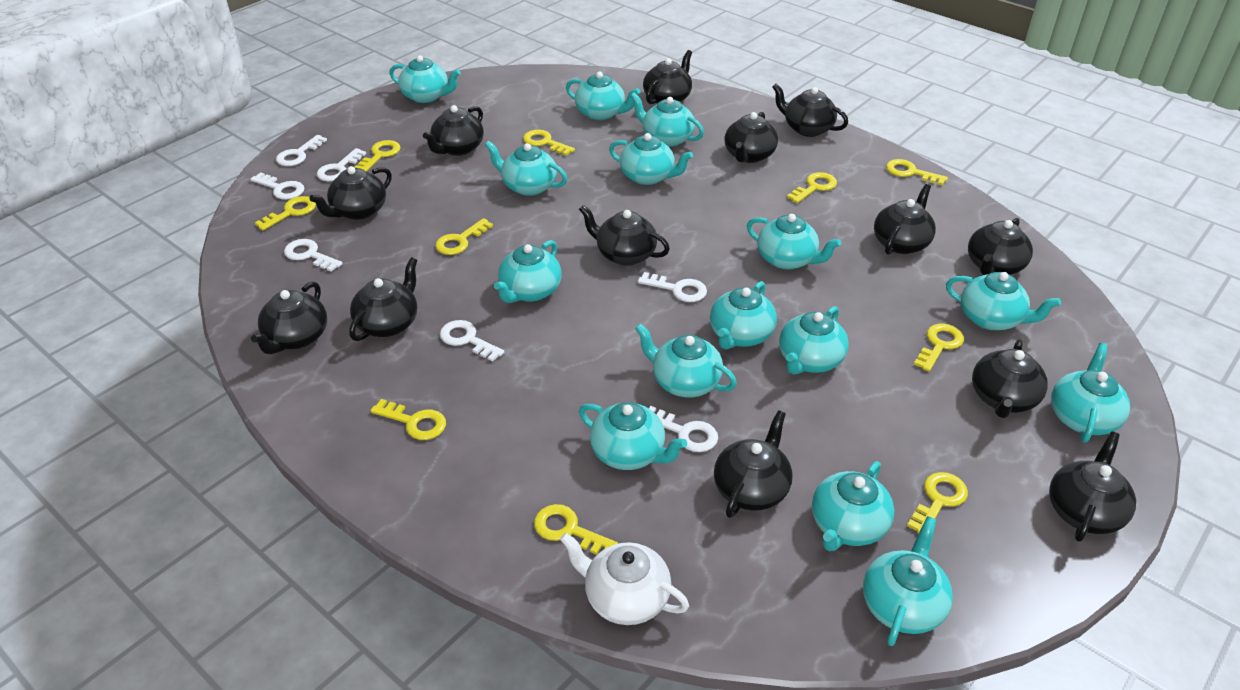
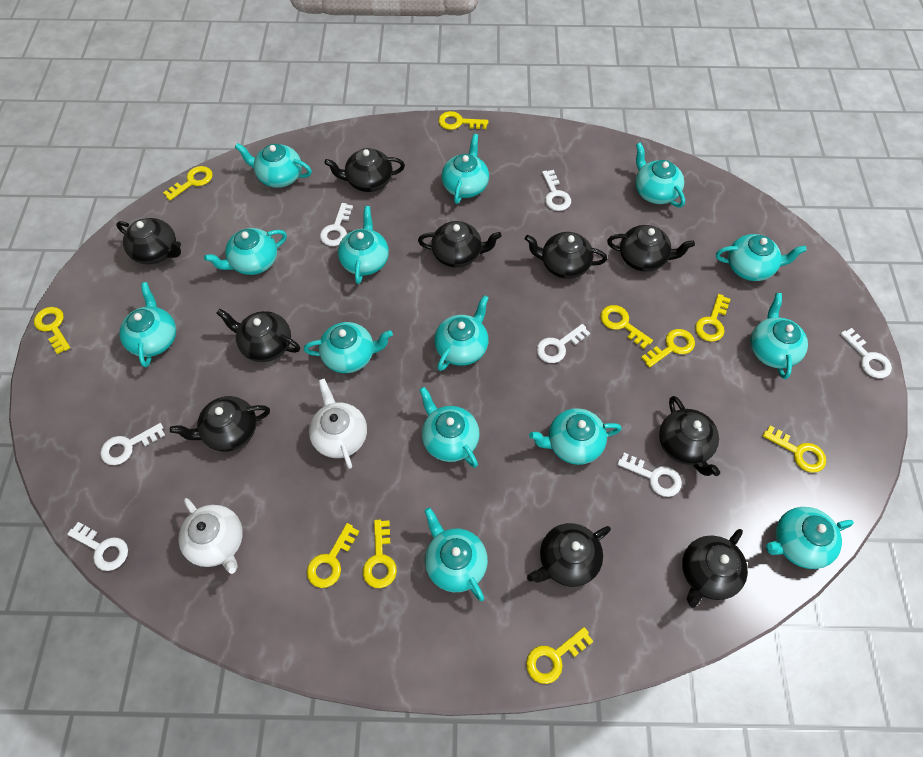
black teapot: 13 -> 10
turquoise teapot: 15 -> 14
white teapot: 1 -> 2

